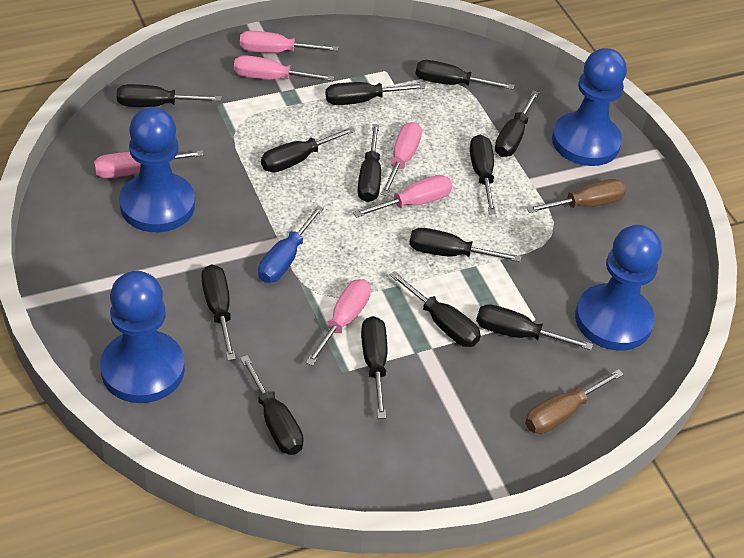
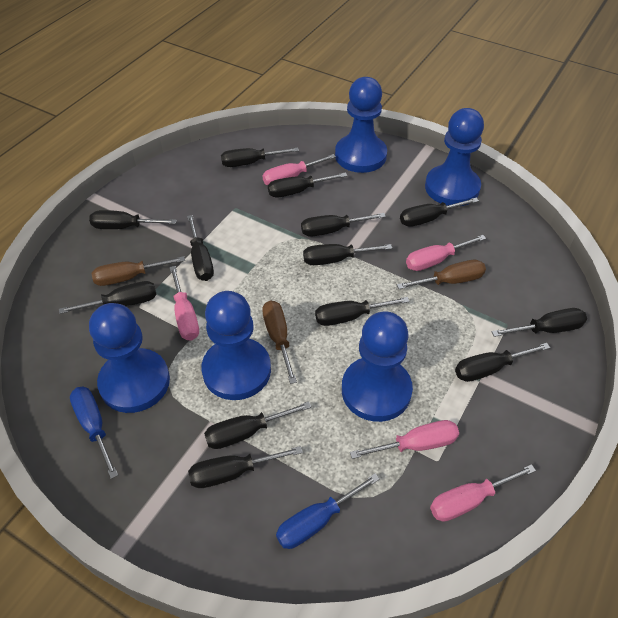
blue pawn: 4 -> 5
blue screwdriver: 1 -> 2
brown screwdriver: 2 -> 3
pink screwdriver: 6 -> 5

